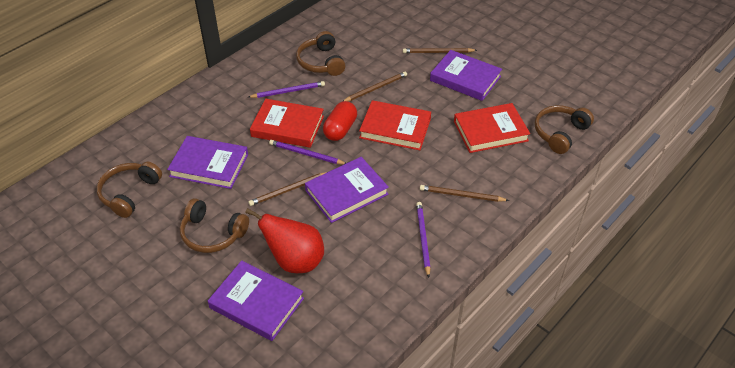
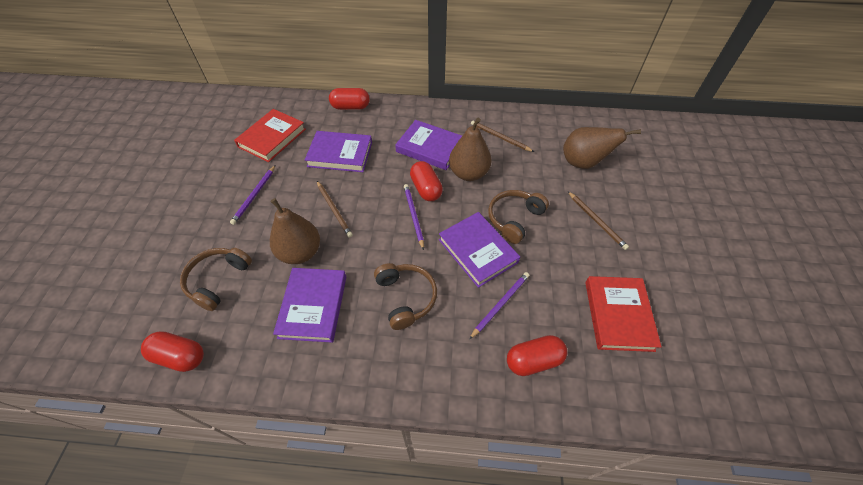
brown headphones: 4 -> 3
brown pear: 0 -> 3
brown pencil: 4 -> 3
red book: 3 -> 2
red capsule: 1 -> 4
red pear: 1 -> 0

